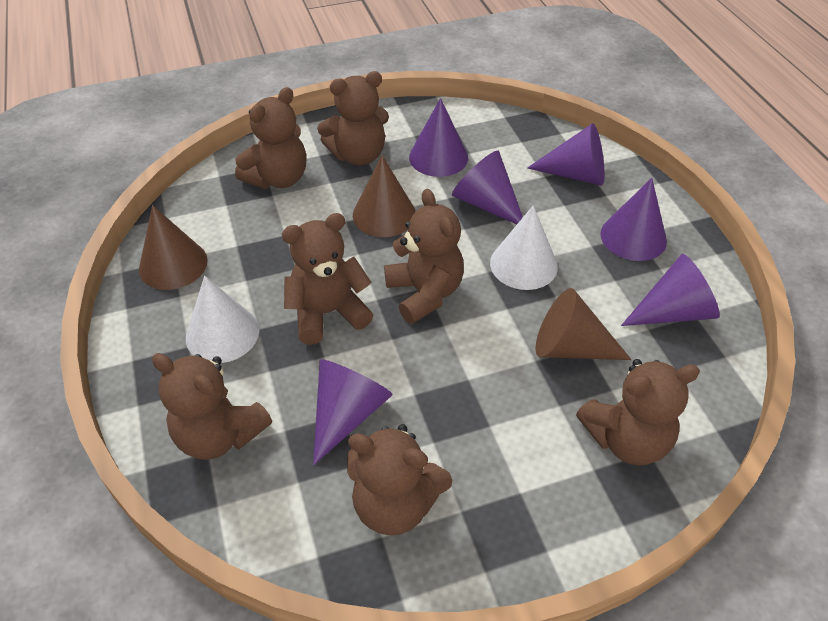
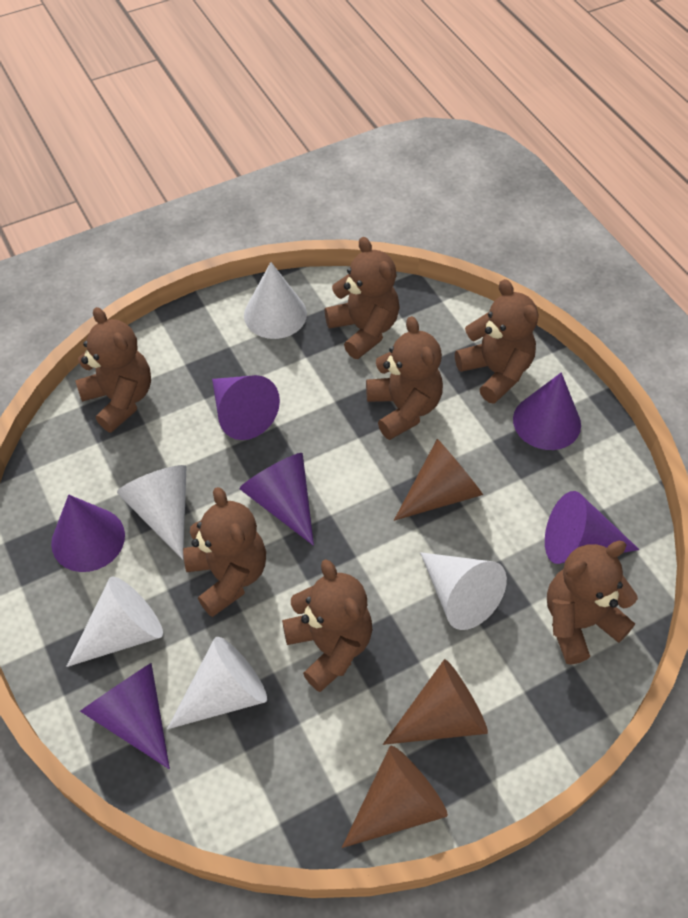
white cone: 2 -> 5

